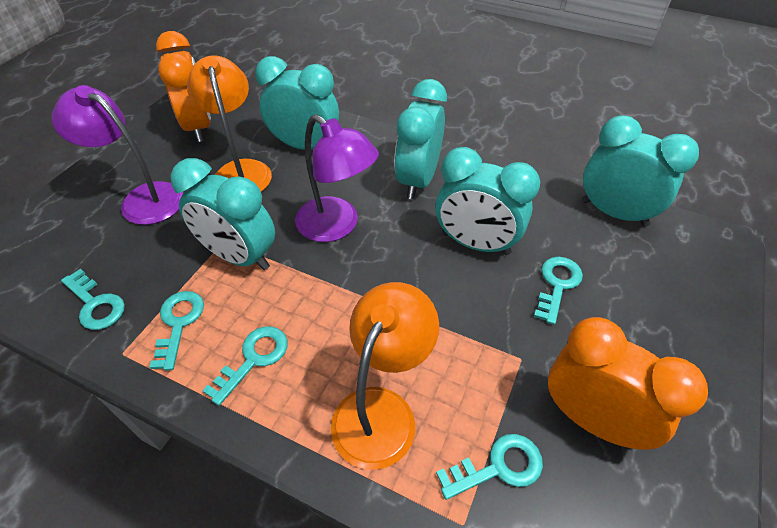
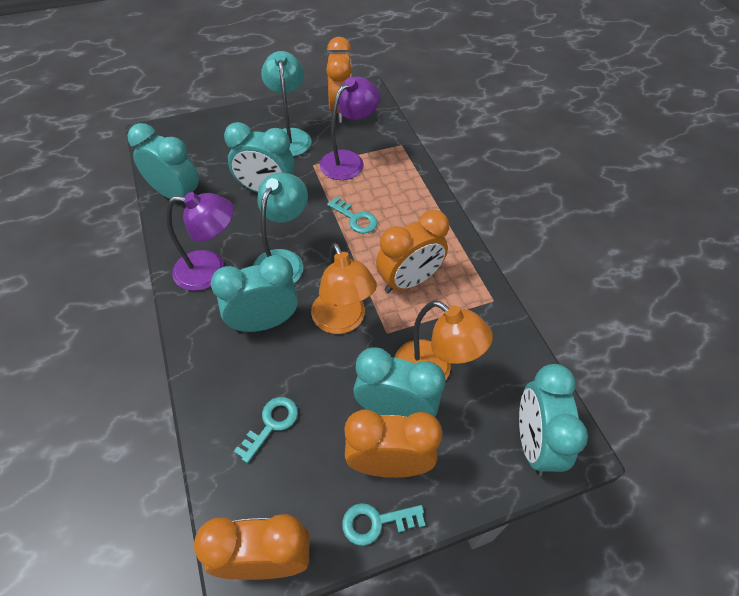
orange clock: 2 -> 4
turquoise key: 5 -> 3
turquoise lamp: 0 -> 2

